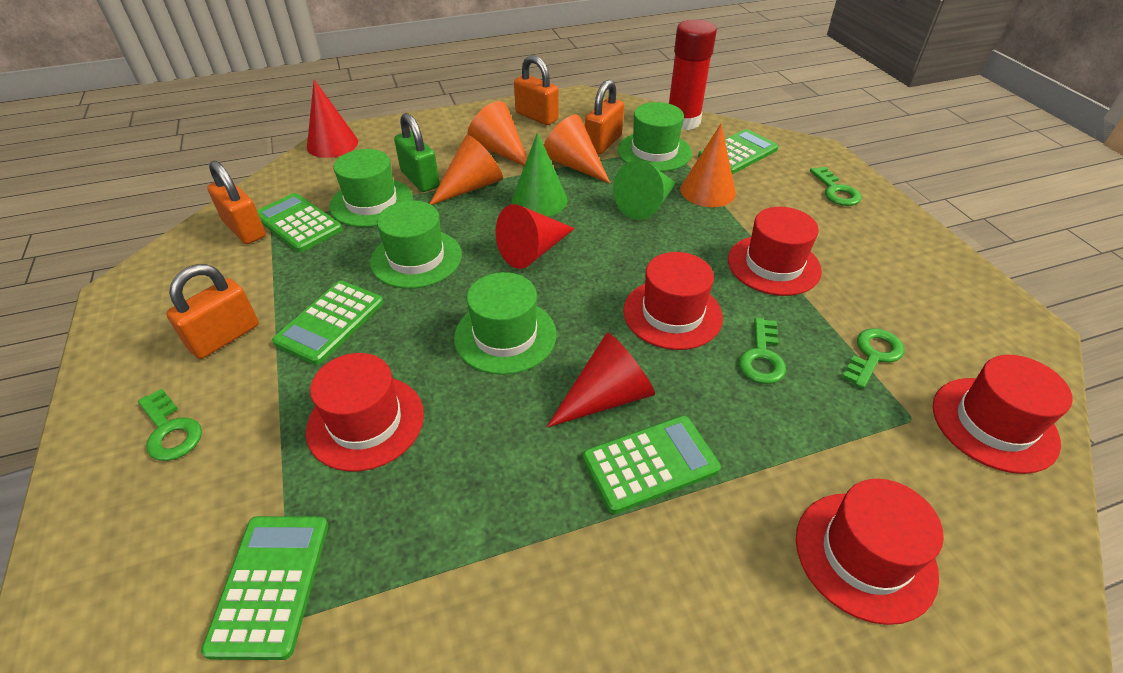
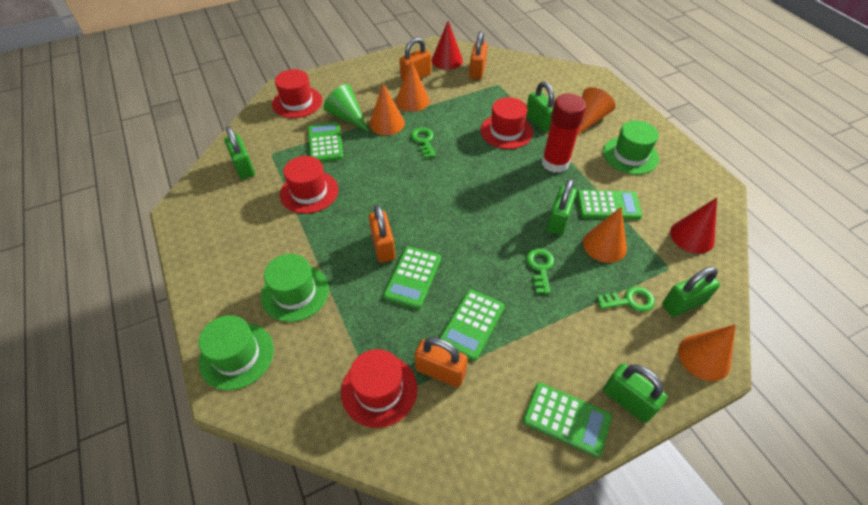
green cone: 2 -> 1
green hat: 4 -> 3
green key: 4 -> 3
green padlock: 1 -> 5
orange cone: 4 -> 5
red cone: 3 -> 2
red hat: 5 -> 4

